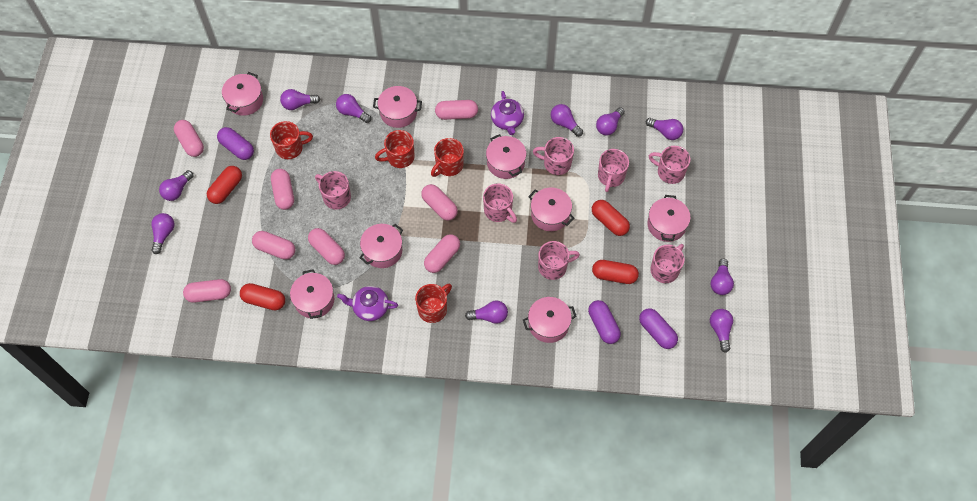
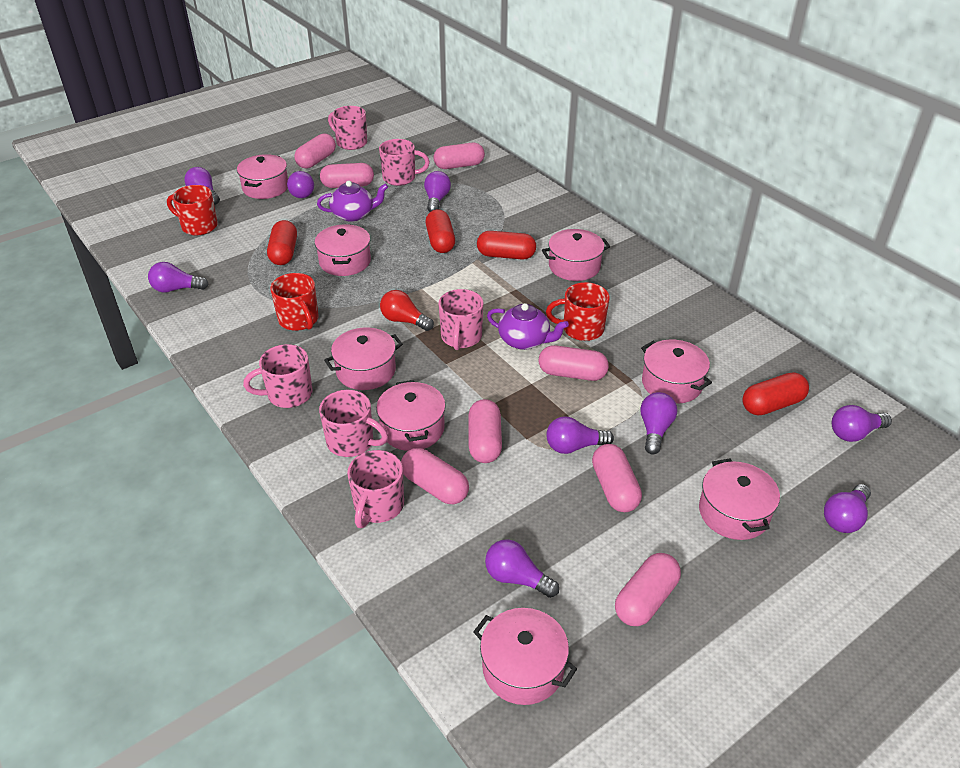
pink mug: 7 -> 6
purple capsule: 3 -> 0
purple light bulb: 10 -> 9
red light bulb: 0 -> 1
red mug: 4 -> 3

